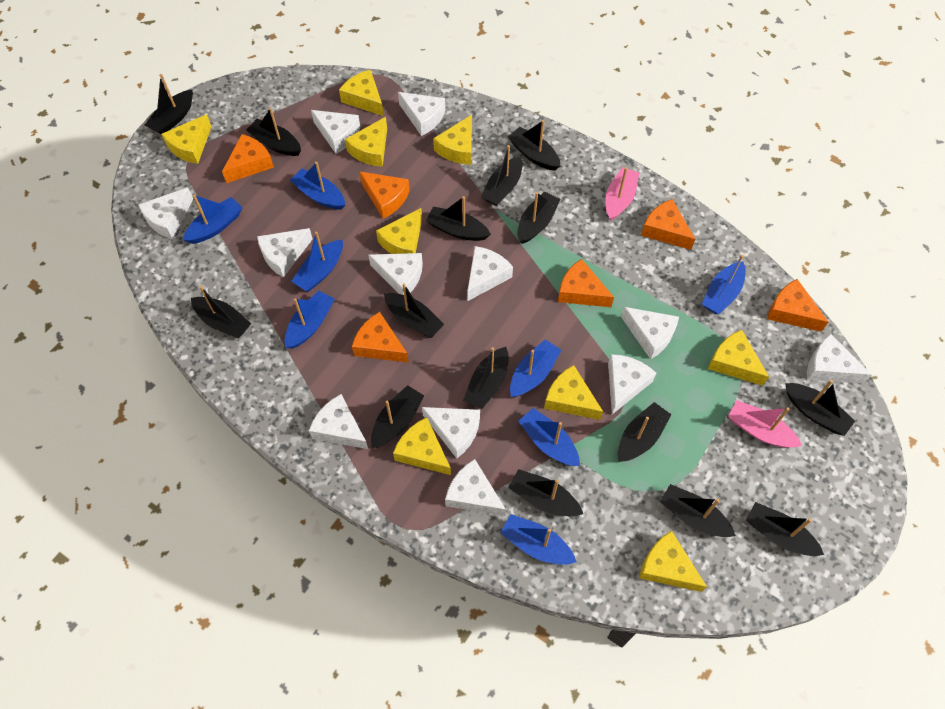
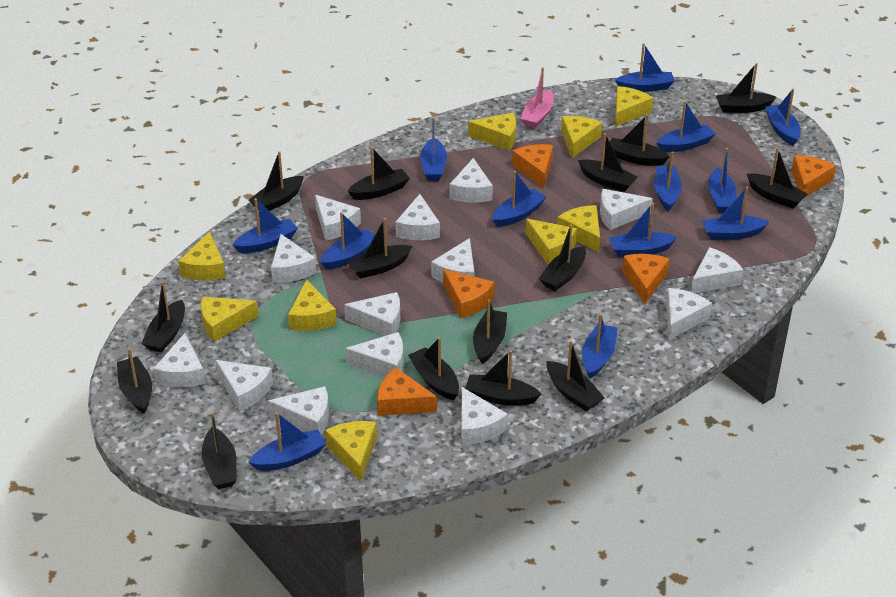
blue boat: 8 -> 13
orange cheese: 6 -> 5
pink boat: 2 -> 1
white cheese: 12 -> 14

